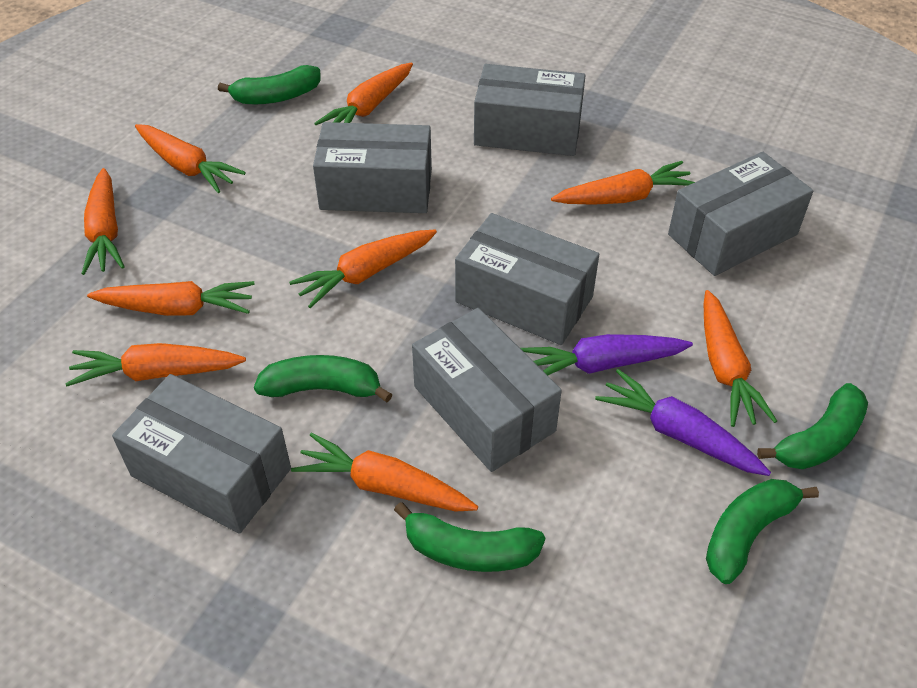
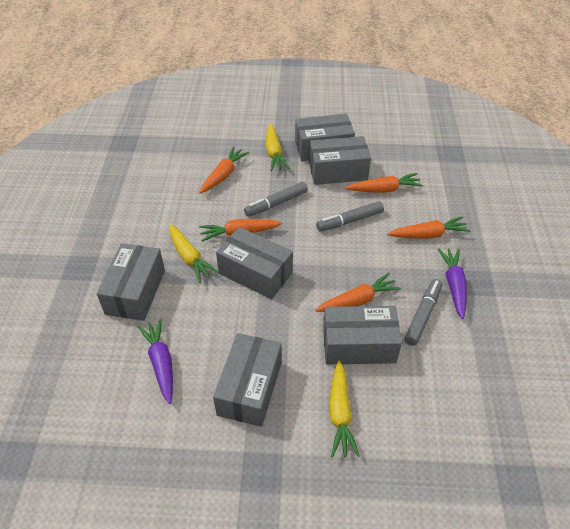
green banana: 5 -> 0
grey marker: 0 -> 3
orange carrot: 9 -> 5
yellow carrot: 0 -> 3

